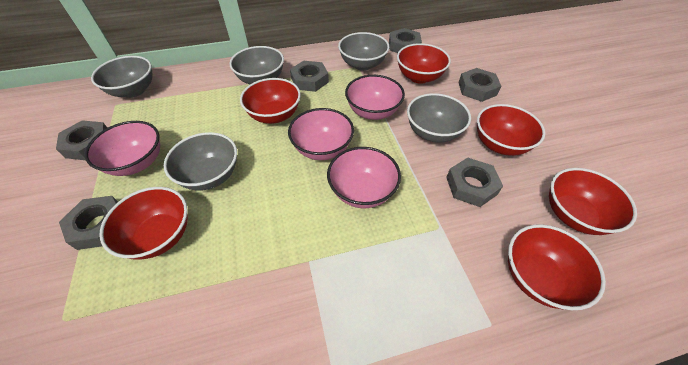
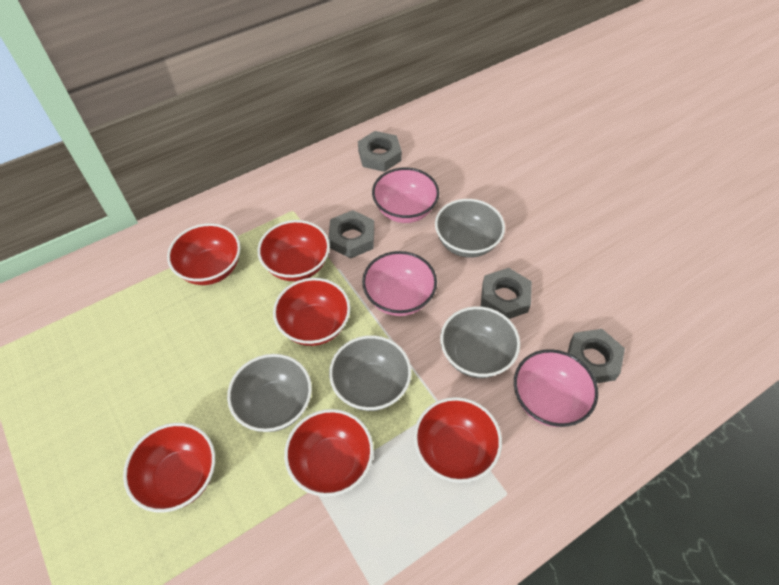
grey bowl: 5 -> 4
grey nut: 6 -> 4
pink bowl: 4 -> 3

